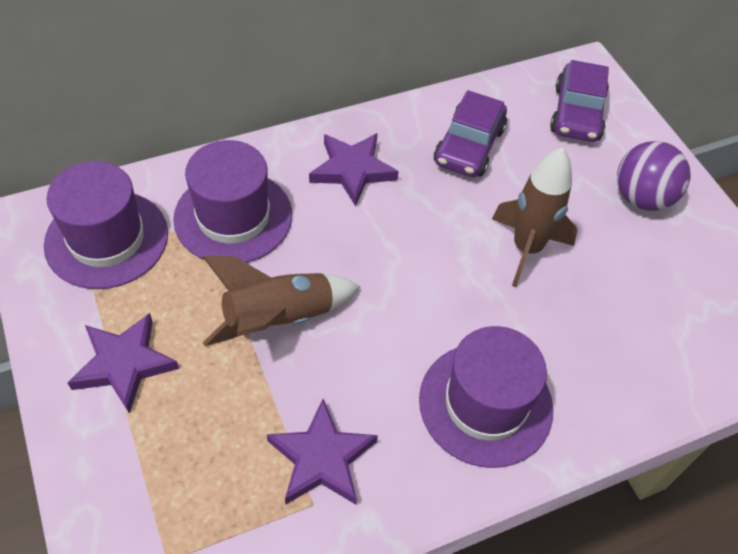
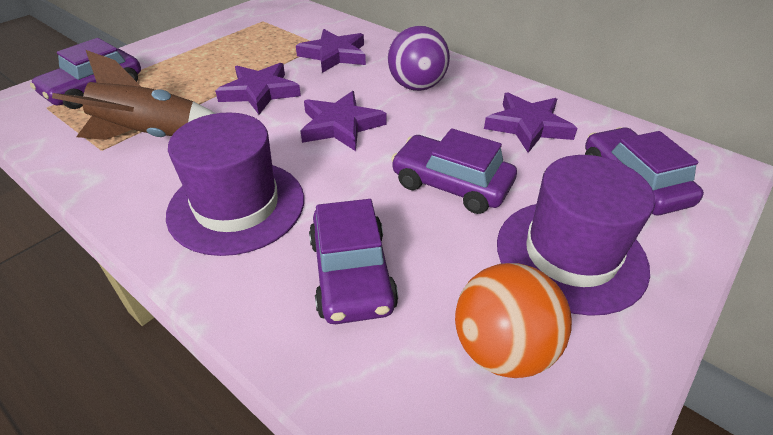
brown rocket: 2 -> 1
orange ball: 0 -> 1
purple car: 2 -> 4
purple hat: 3 -> 2
purple star: 3 -> 4

